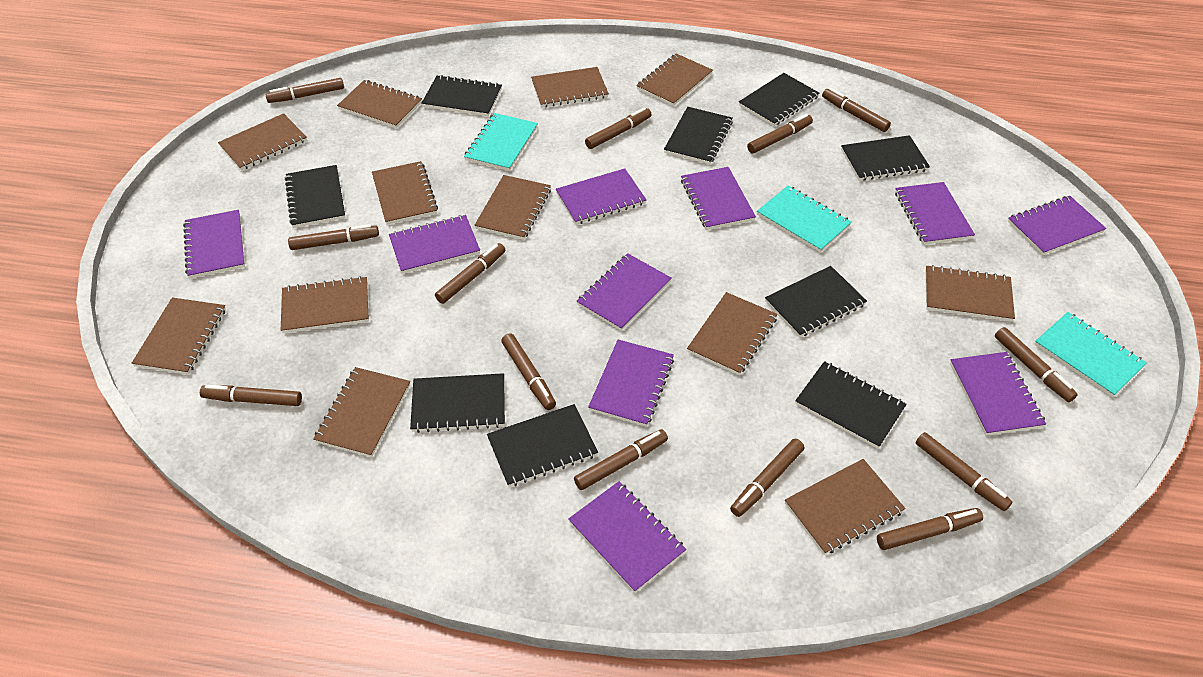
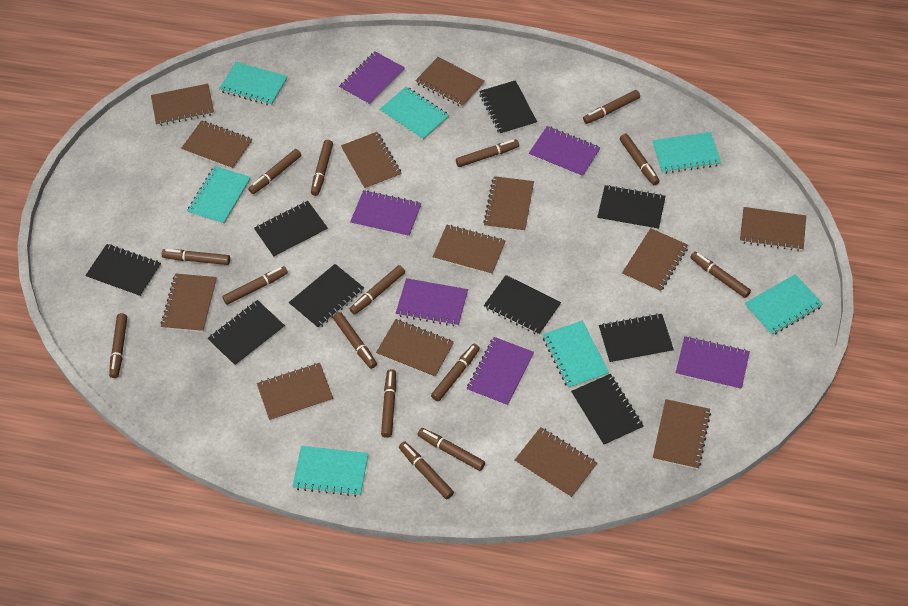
brown marker: 13 -> 15
brown notebook: 12 -> 13
purple notebook: 10 -> 6
turquoise notebook: 3 -> 7

